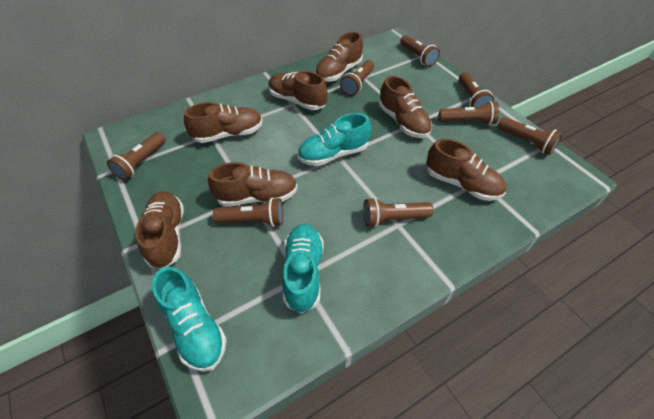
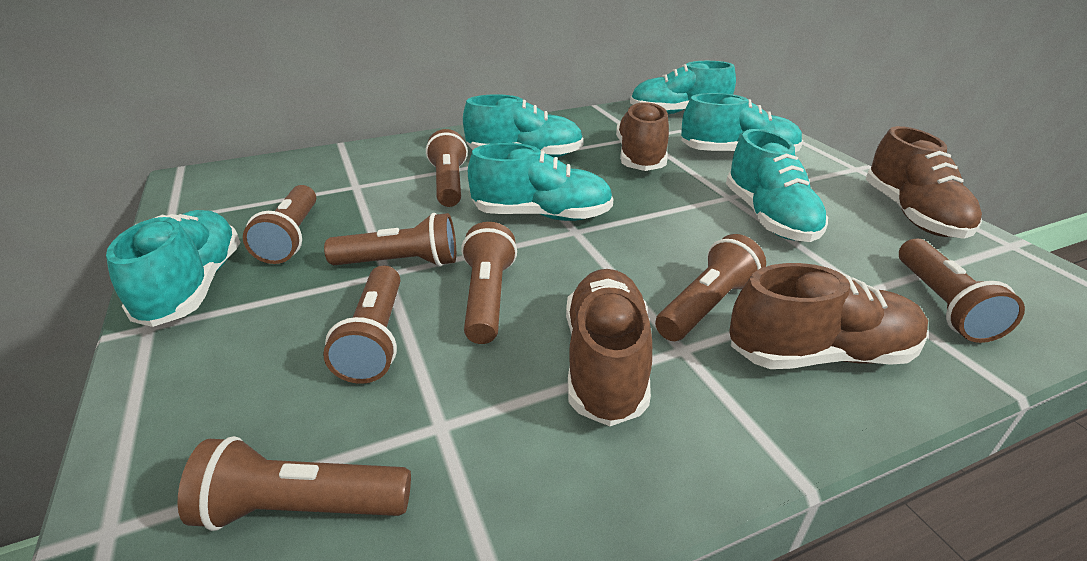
brown shoe: 7 -> 4
turquoise shoe: 3 -> 6

